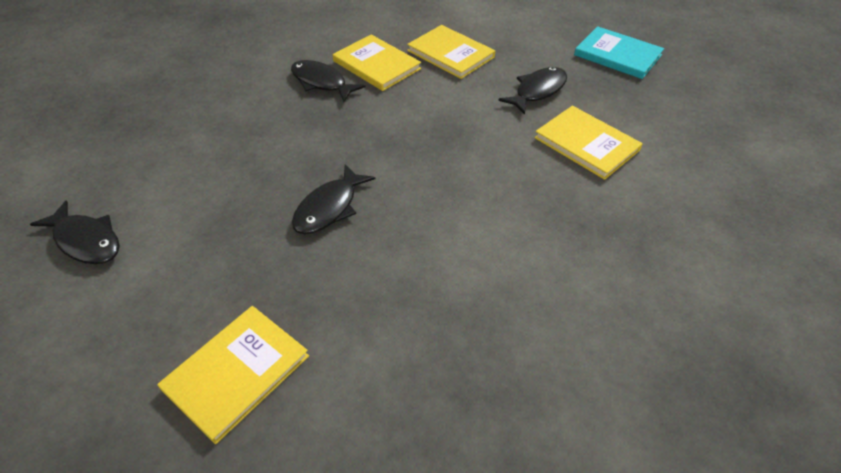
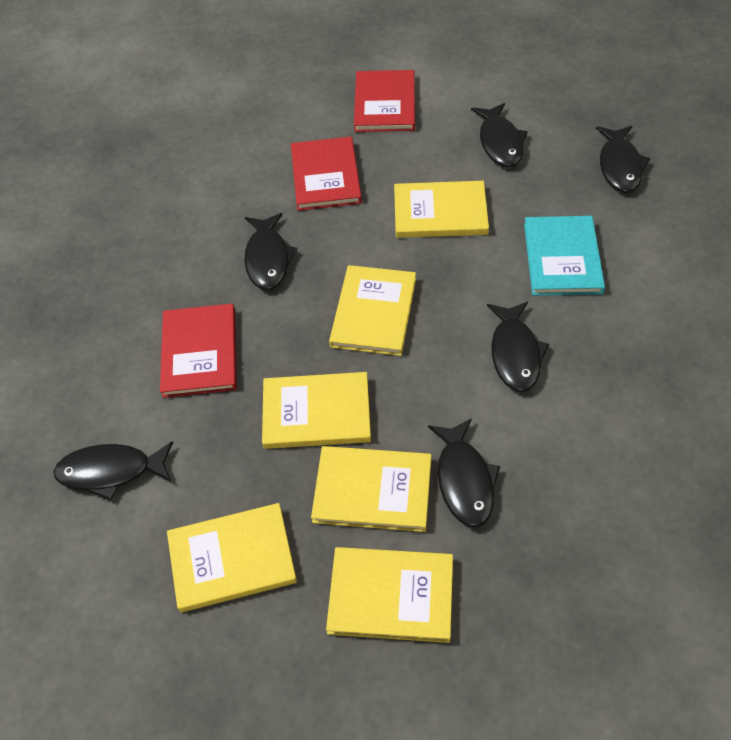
black fish: 4 -> 6
red book: 0 -> 3
yellow book: 4 -> 6

